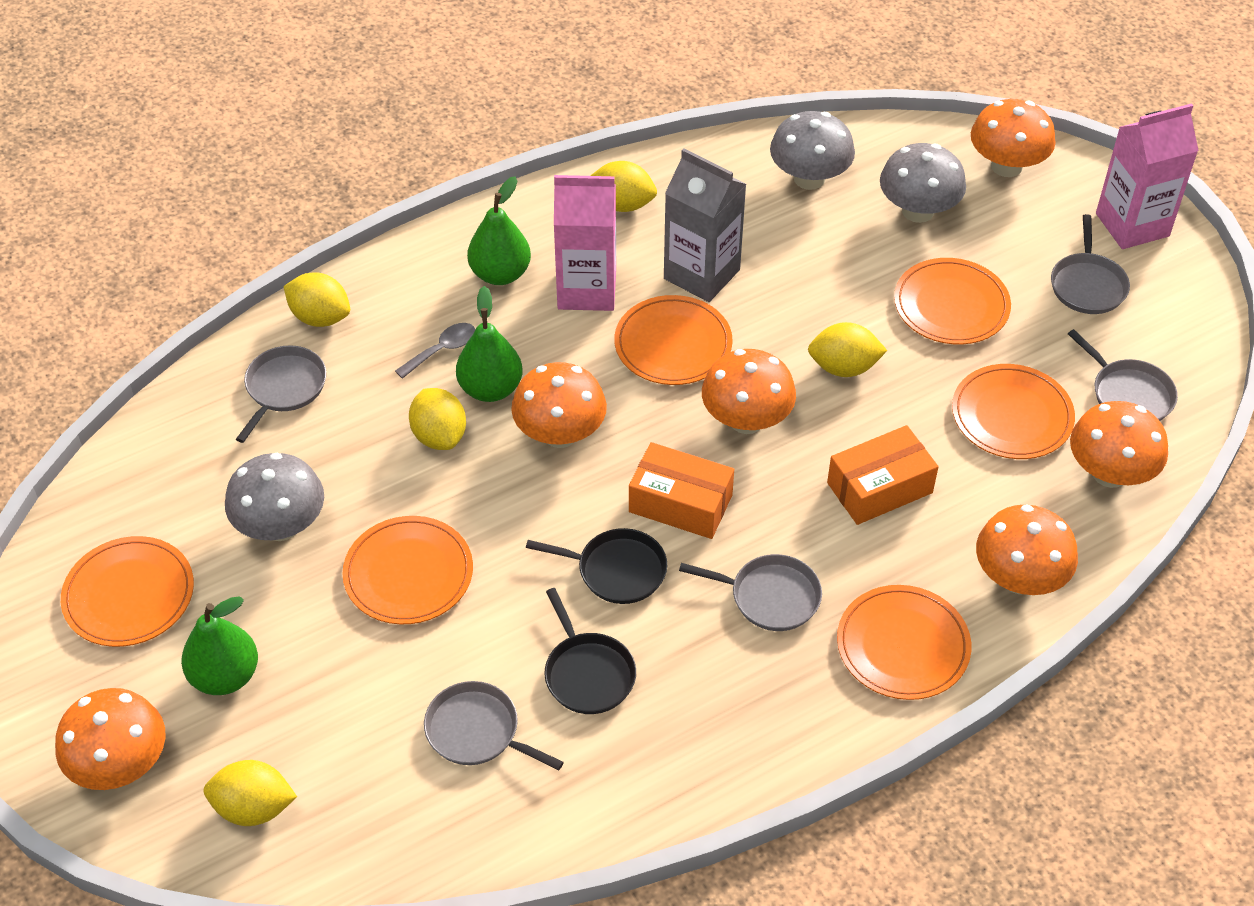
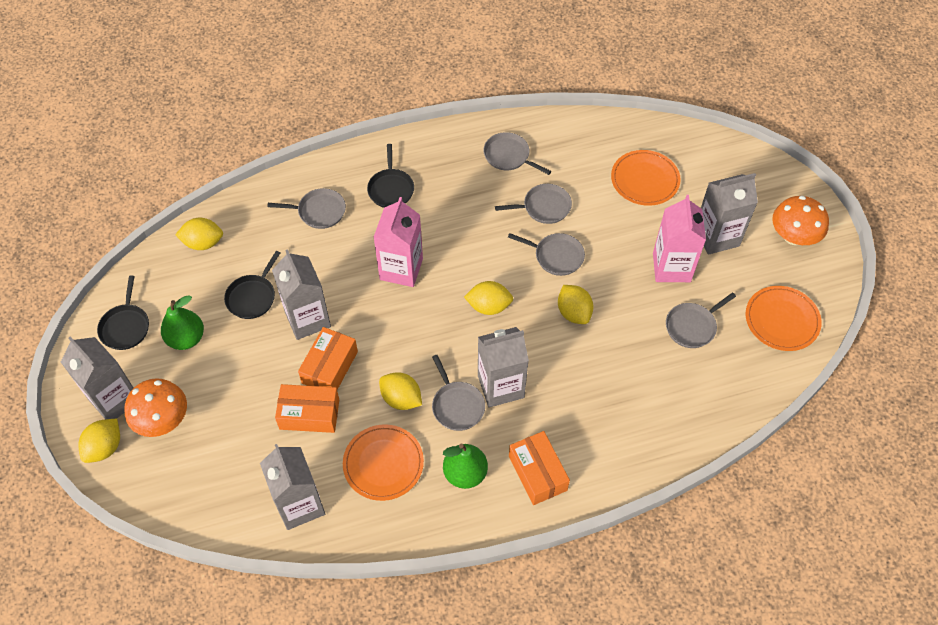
black pan: 2 -> 3
green pear: 3 -> 2
grey carton: 1 -> 5
grey mushroom: 3 -> 0
grey pan: 5 -> 6
grey spoon: 1 -> 0
orange box: 2 -> 3
orange mushroom: 6 -> 2
orange plate: 6 -> 3

